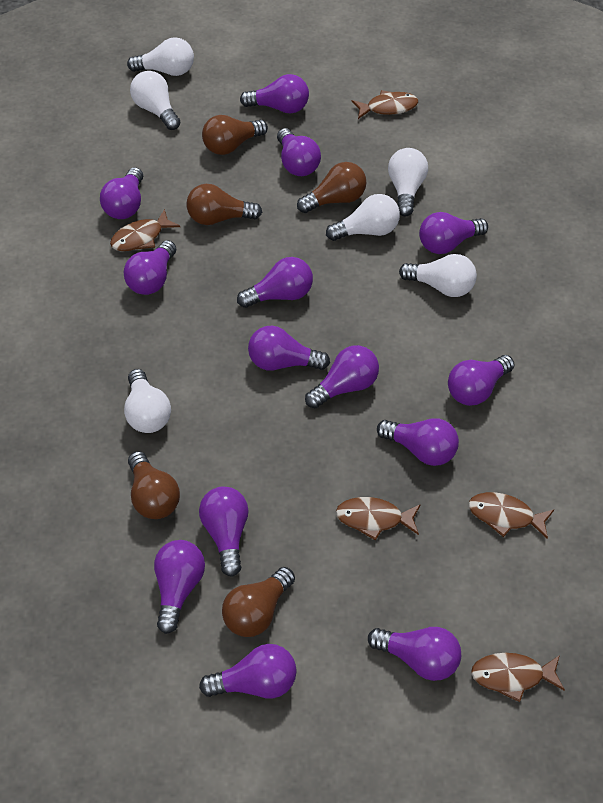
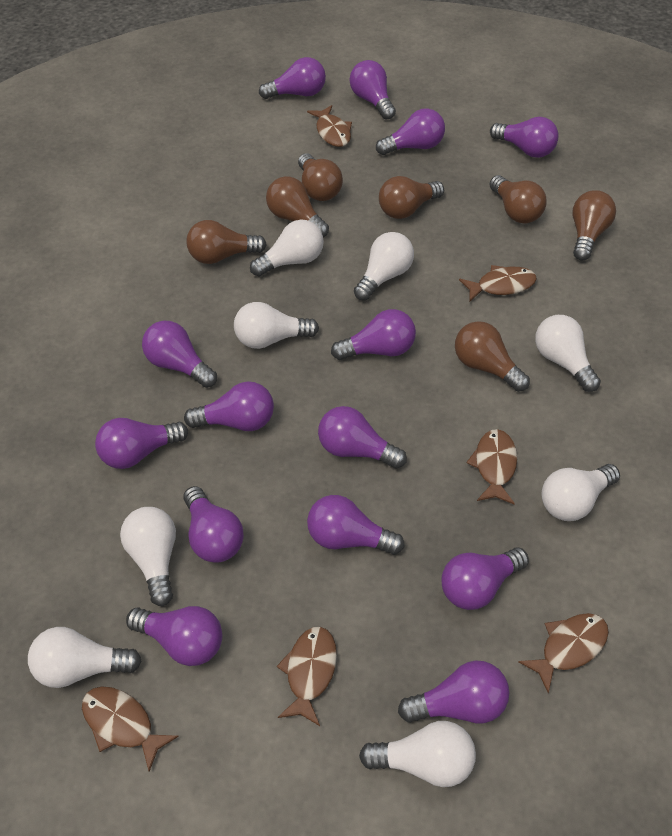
brown fish: 5 -> 6
brown light bulb: 5 -> 7
white light bulb: 6 -> 8

